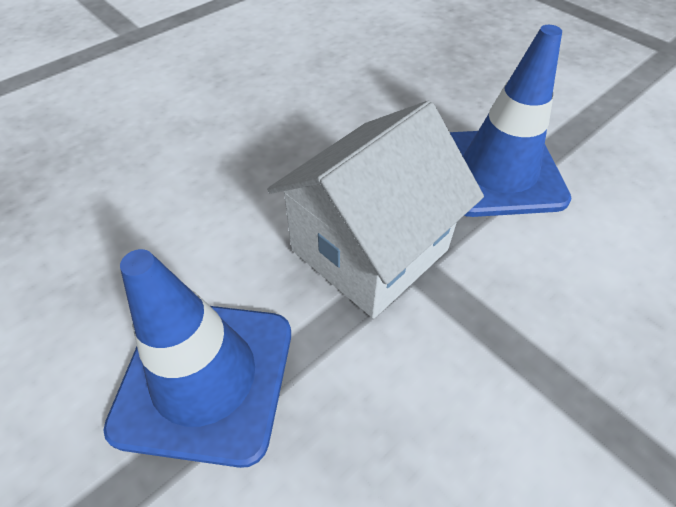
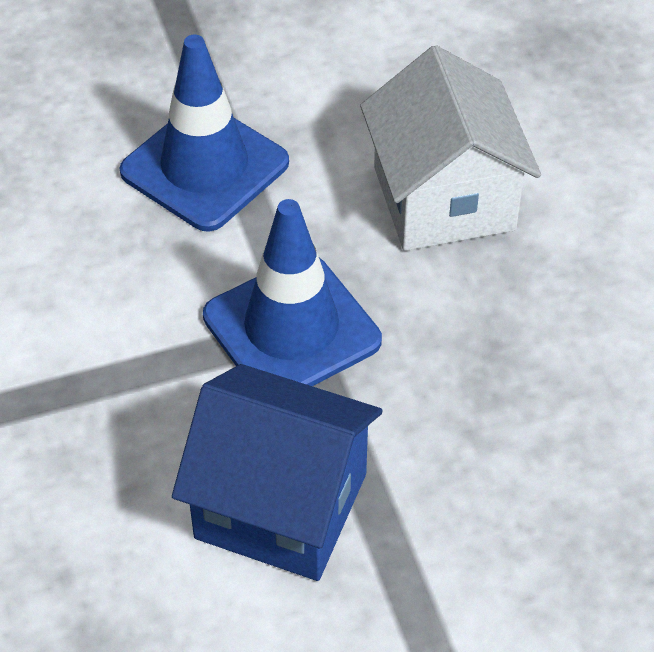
blue house: 0 -> 1

